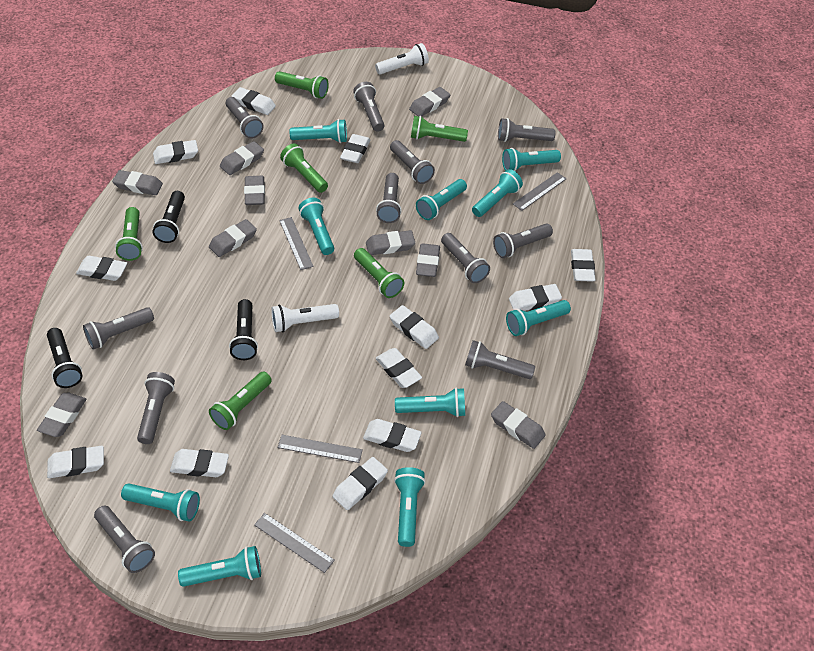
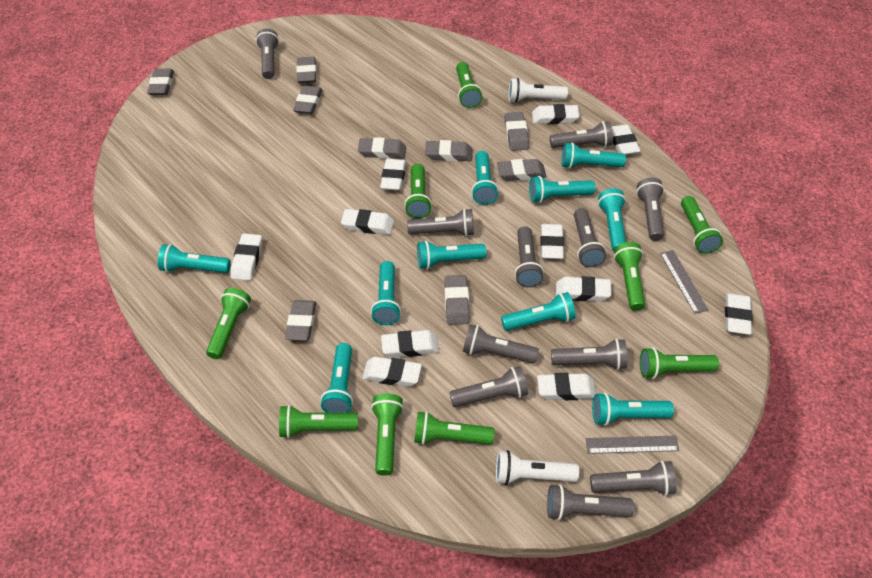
black flashlight: 3 -> 0
green flashlight: 6 -> 9
grey ruler: 4 -> 2
white eraser: 12 -> 11

